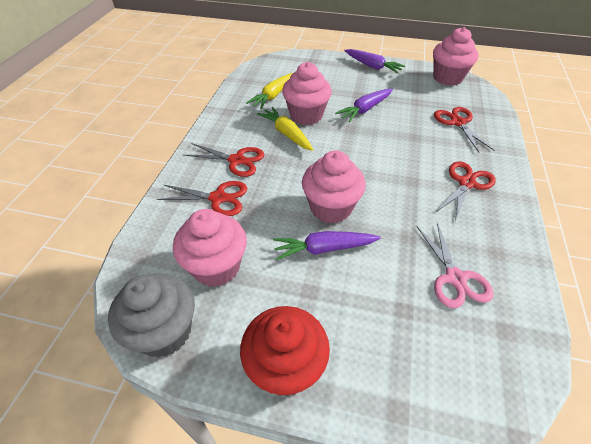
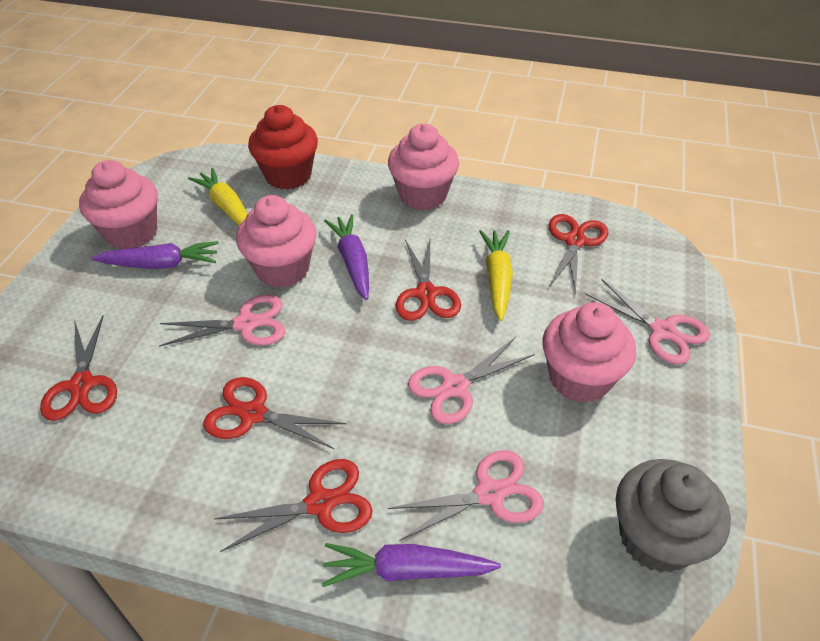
pink scissors: 1 -> 4
red scissors: 4 -> 5

